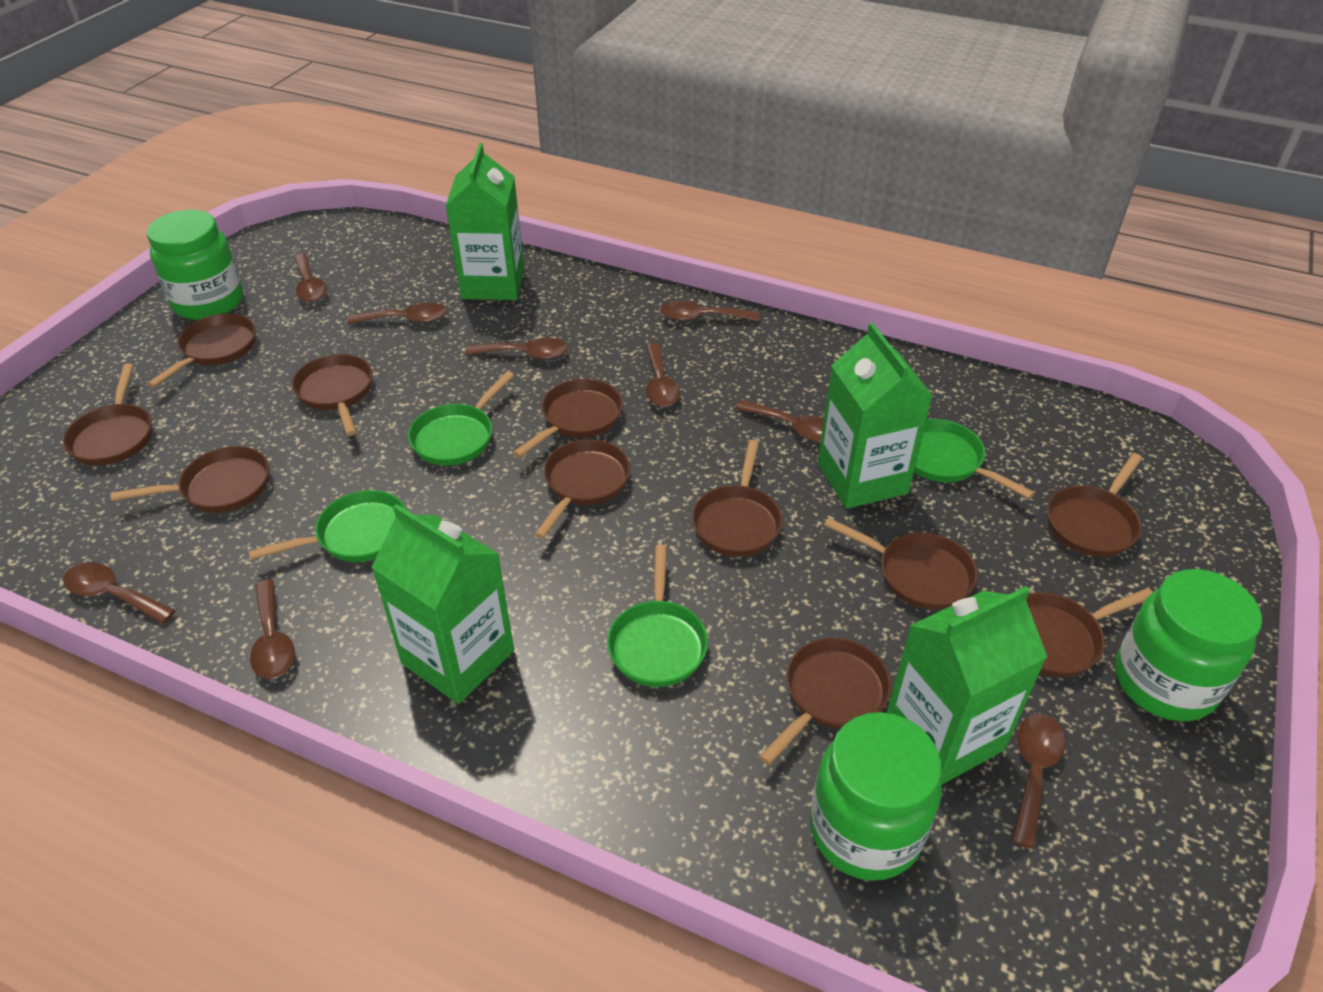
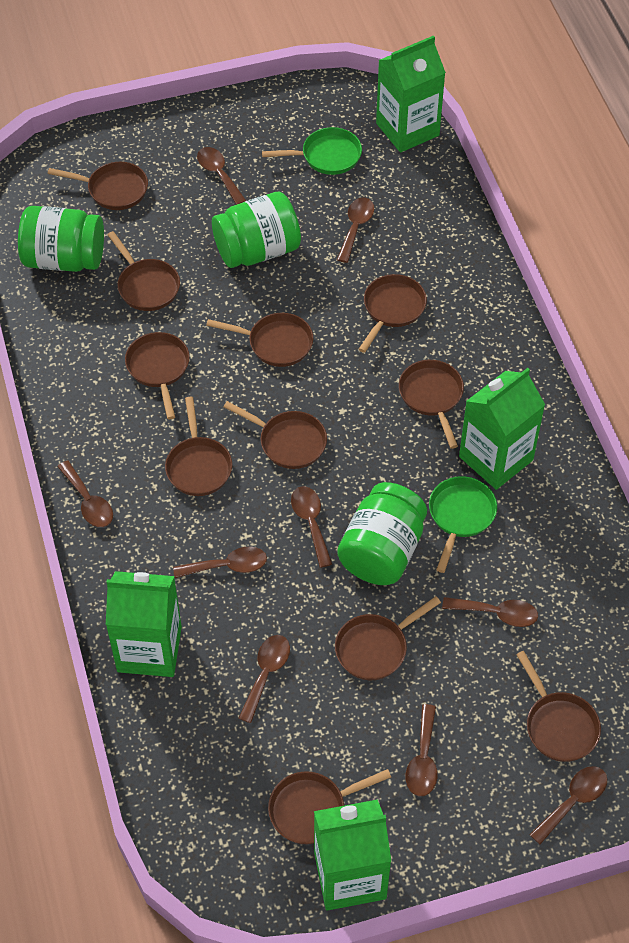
green pan: 4 -> 2

